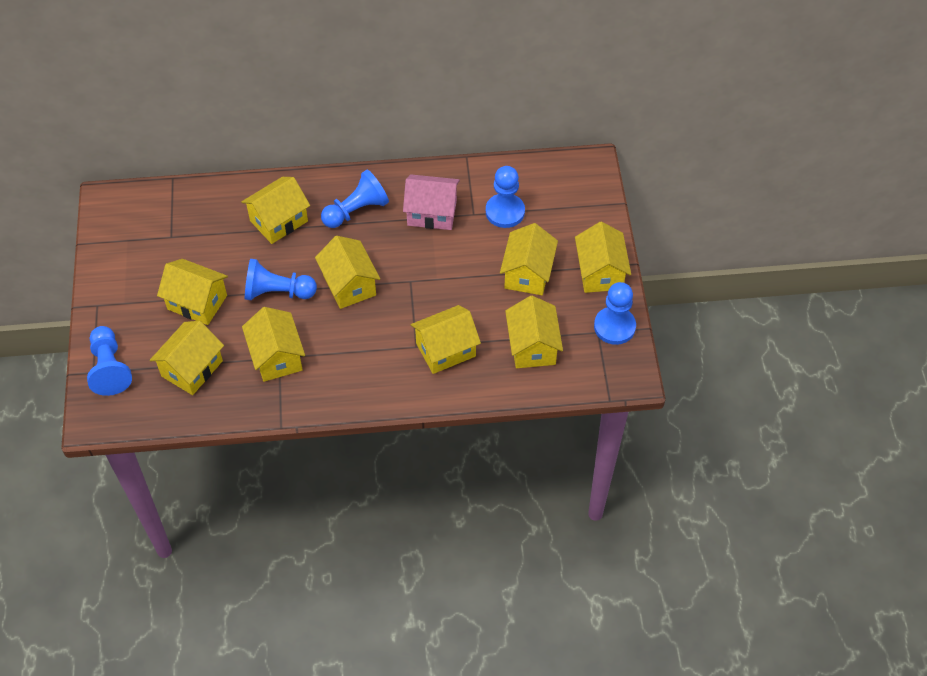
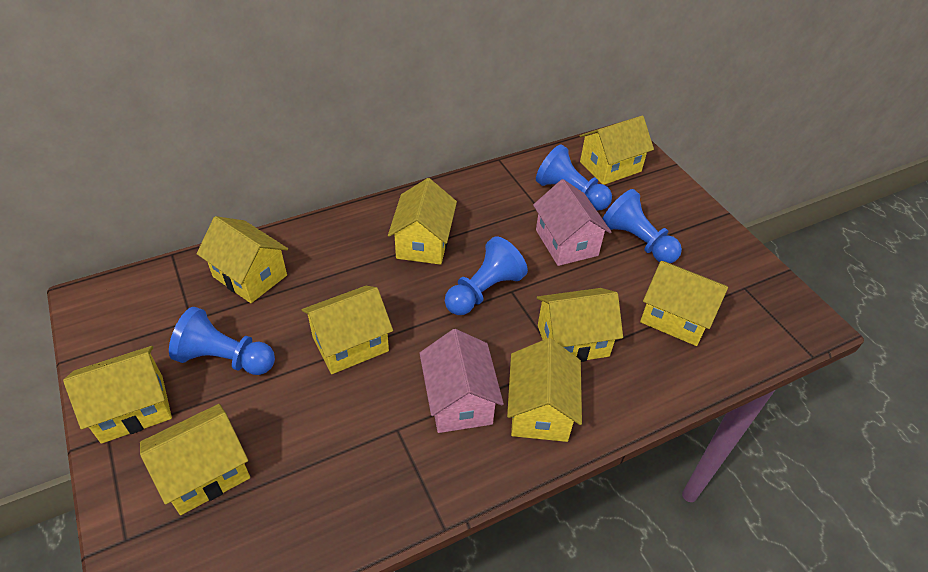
blue pawn: 5 -> 4
pink house: 1 -> 2

